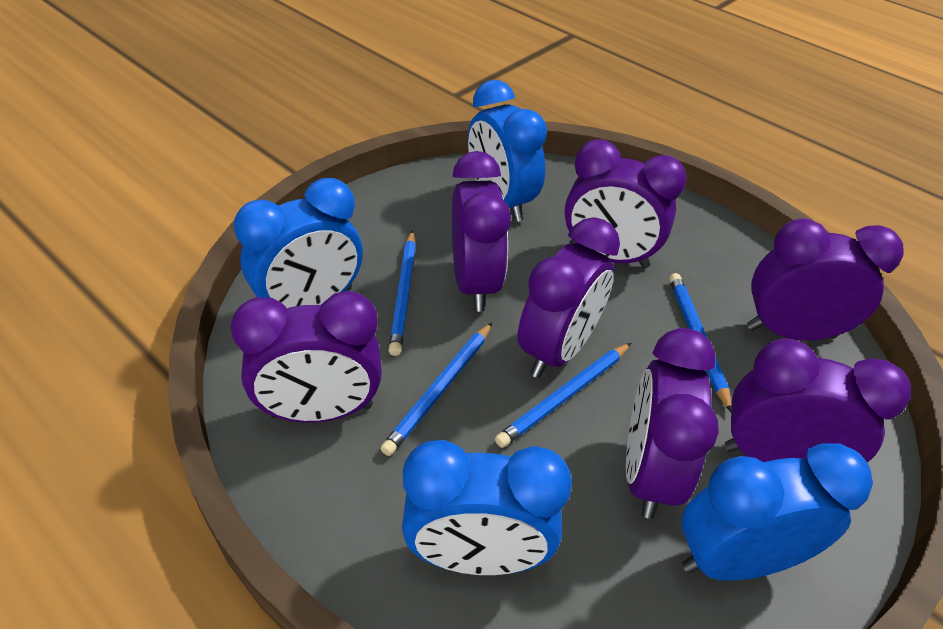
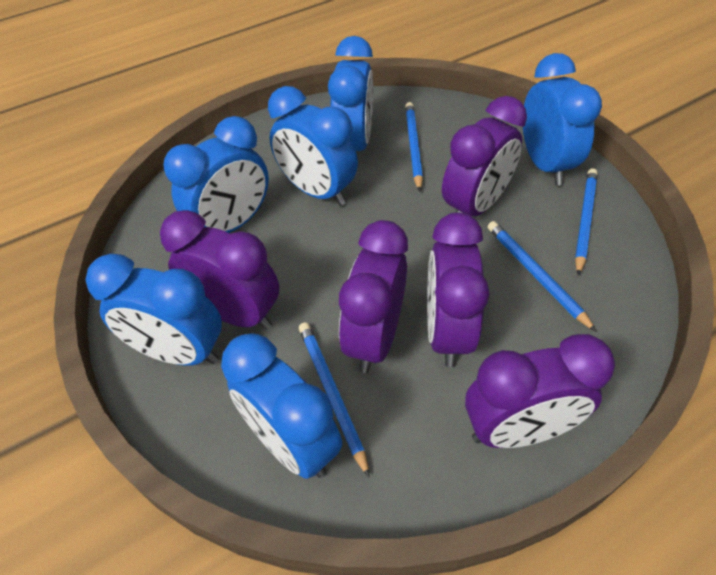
blue clock: 4 -> 6
purple clock: 7 -> 5

